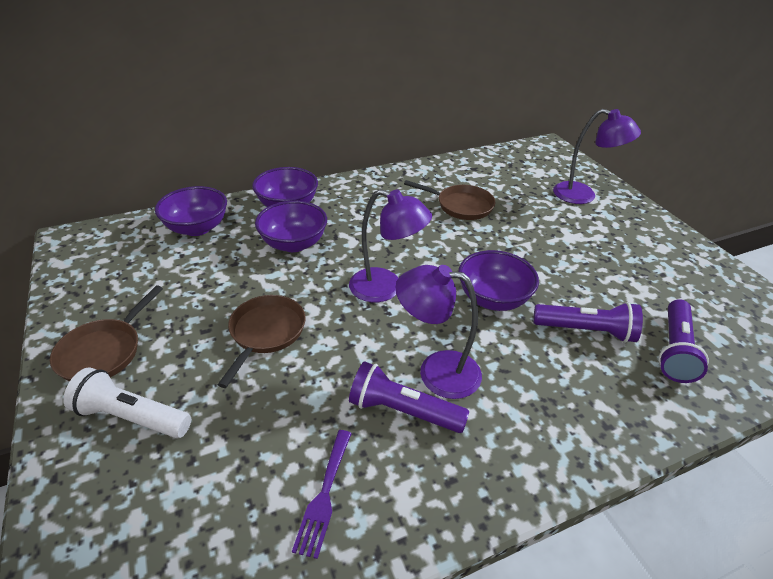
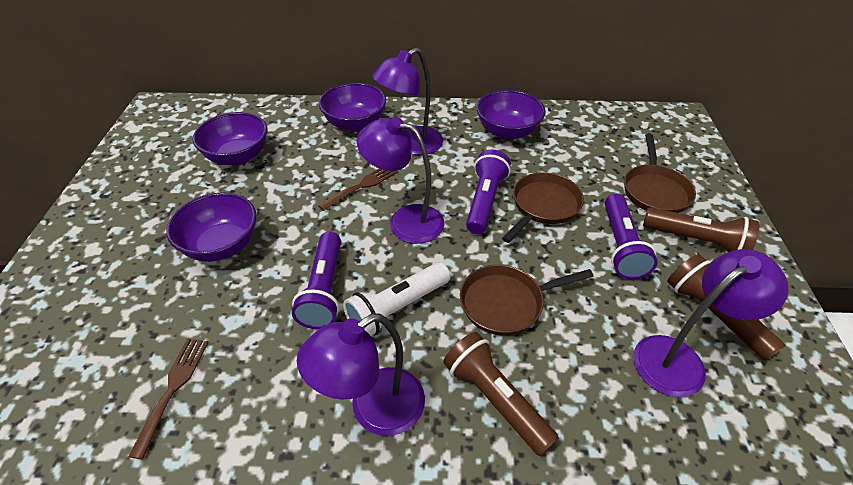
brown flashlight: 0 -> 3
brown fork: 0 -> 2
purple fork: 1 -> 0
purple lamp: 3 -> 4

